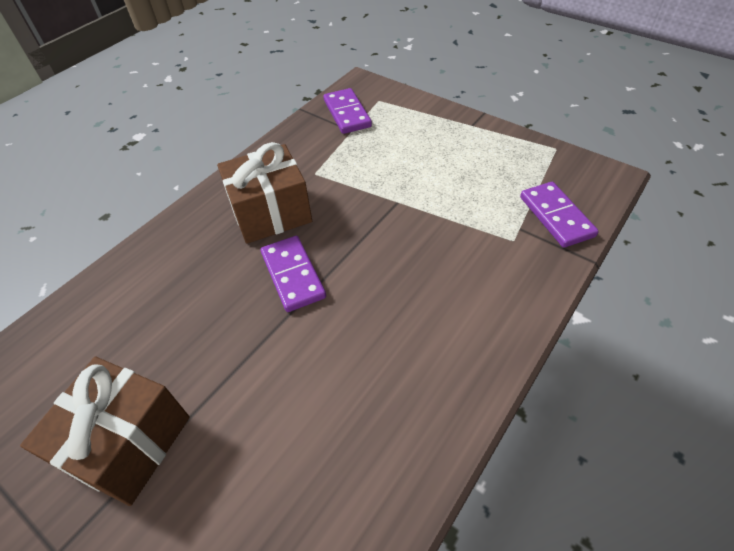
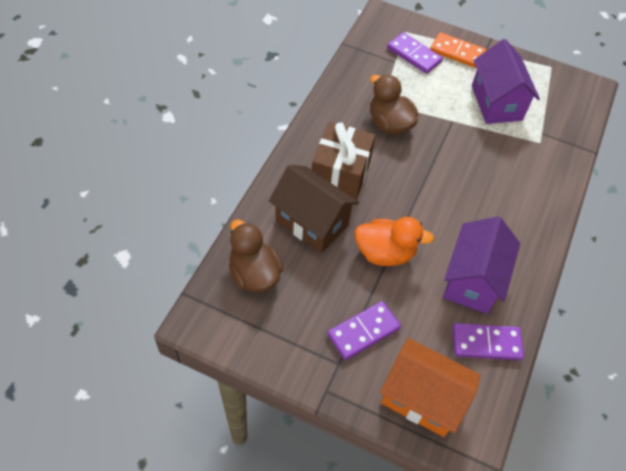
brown duck: 0 -> 2
brown gift: 2 -> 1
brown house: 0 -> 1
orange domino: 0 -> 1
orange duck: 0 -> 1
orange house: 0 -> 1
purple house: 0 -> 2

